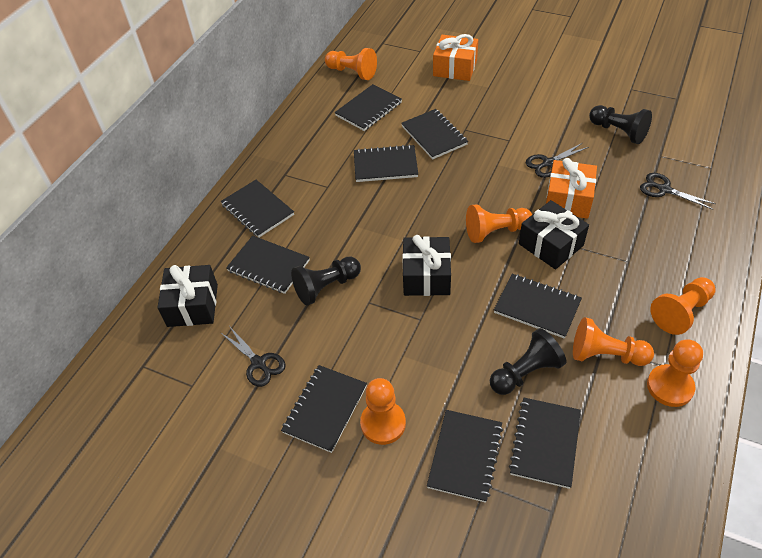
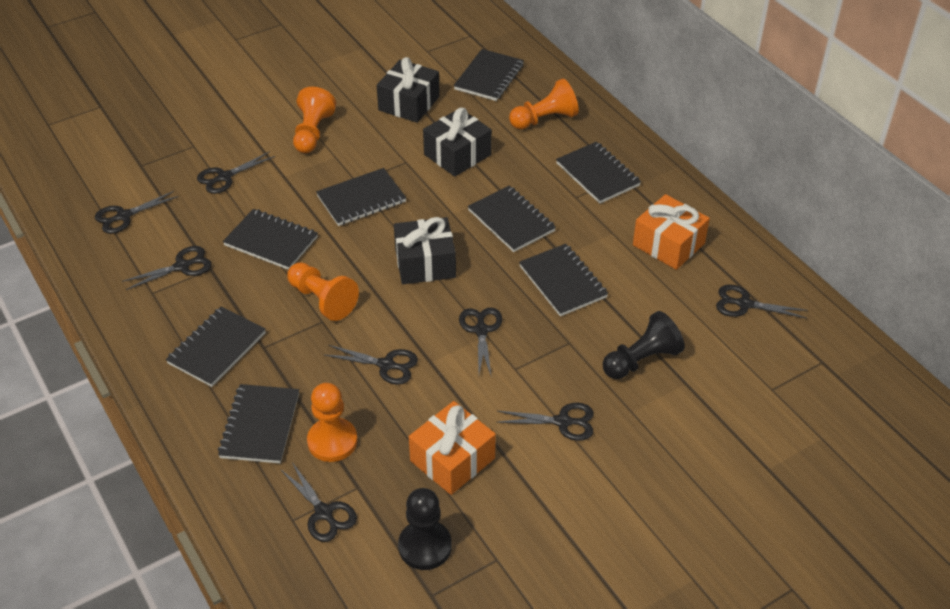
black notebook: 9 -> 8
black pawn: 3 -> 2
black scissors: 3 -> 8
orange pawn: 6 -> 4

